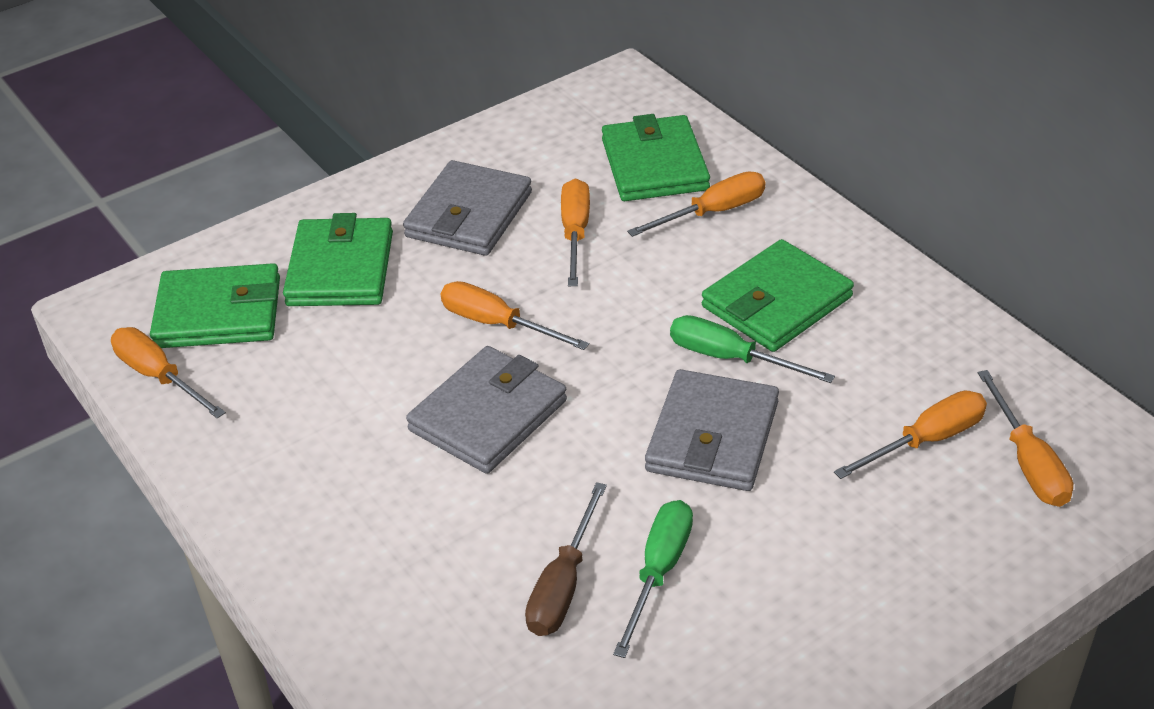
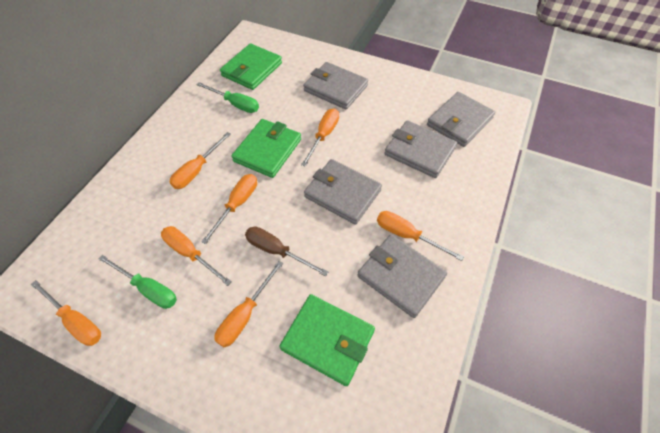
green wallet: 4 -> 3
grey wallet: 3 -> 5
orange screwdriver: 6 -> 7

